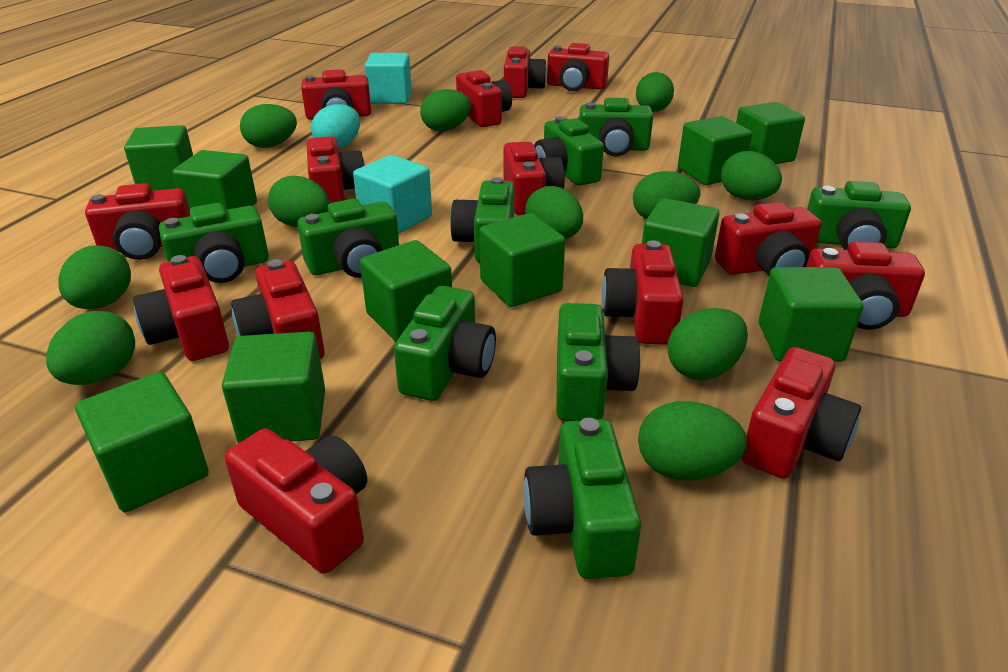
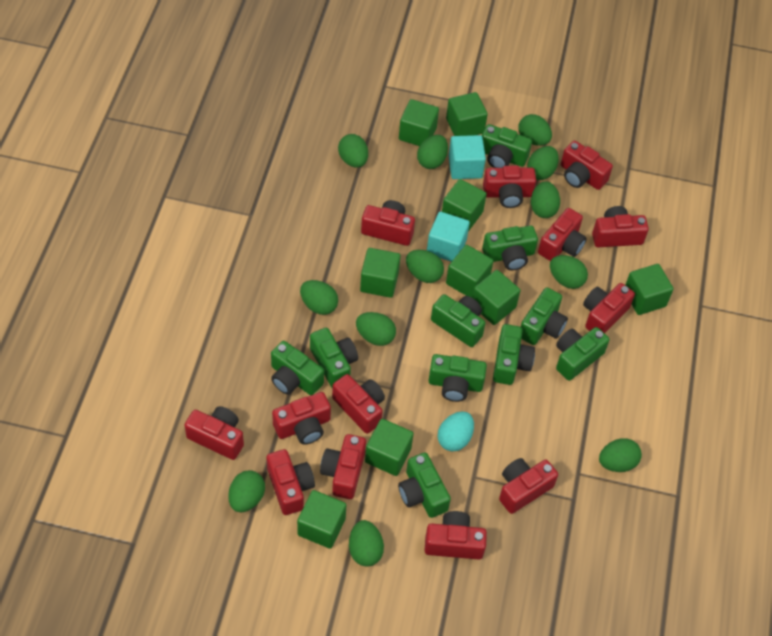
green camera: 9 -> 10
green cube: 10 -> 9
green egg: 11 -> 12
red camera: 14 -> 13

